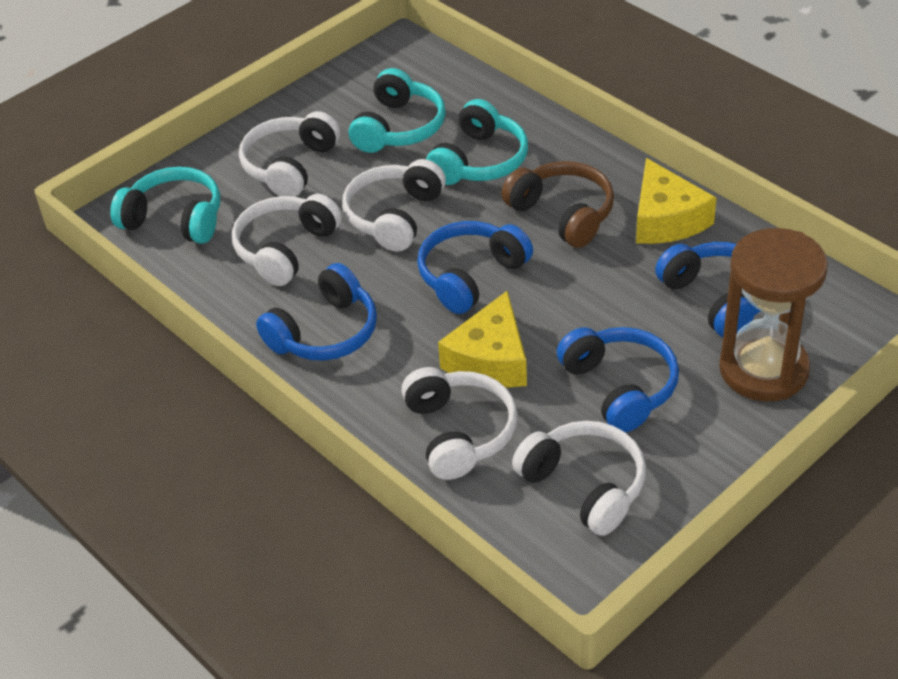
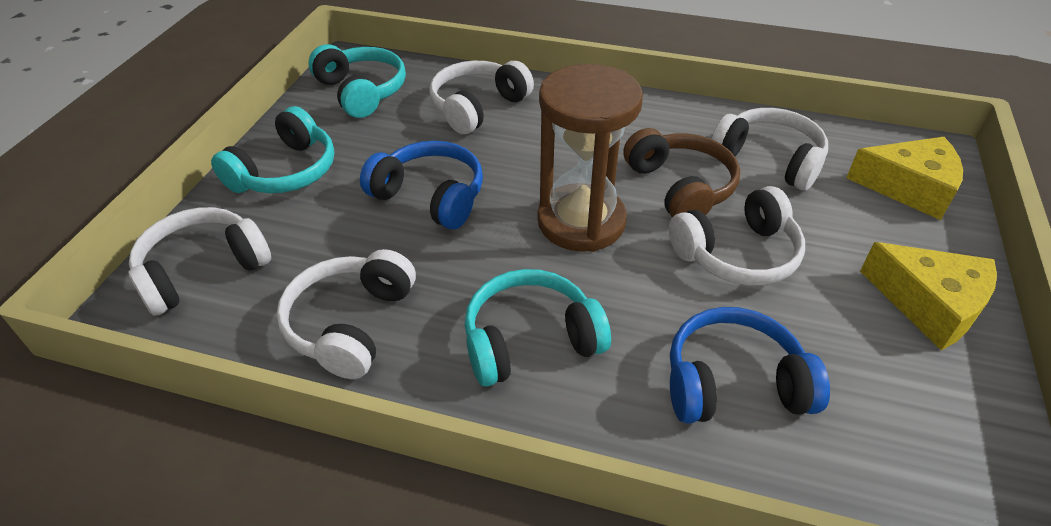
blue headphones: 4 -> 2

